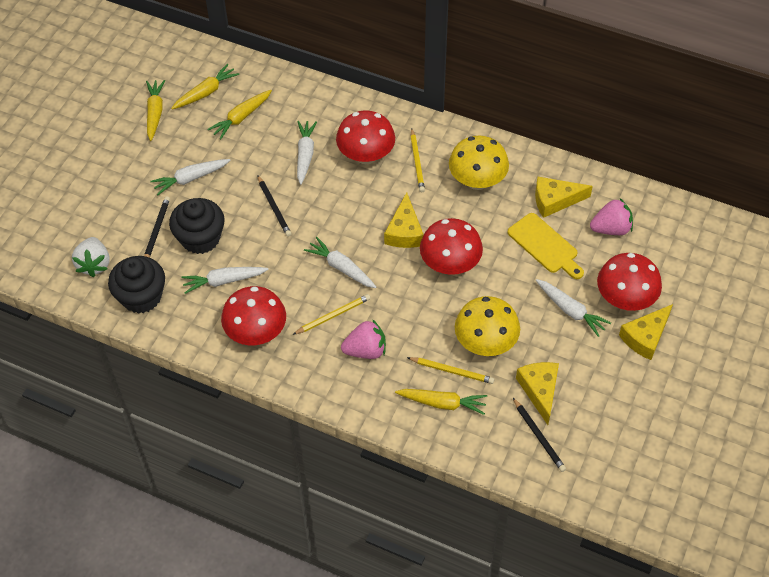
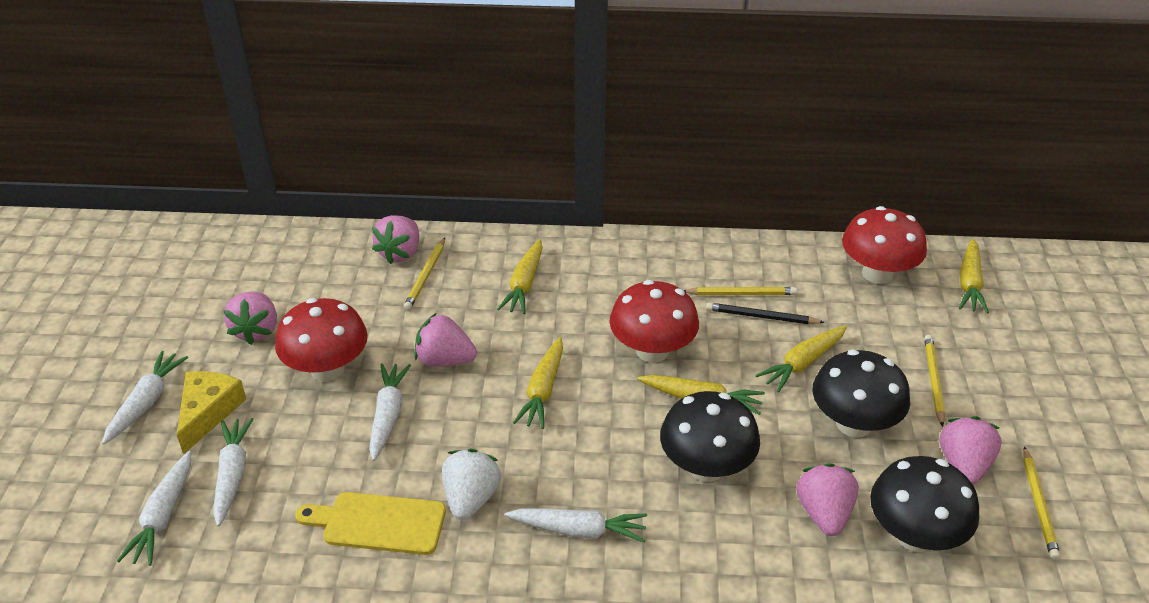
black cupcake: 2 -> 0
black mushroom: 0 -> 3
black pencil: 3 -> 1
pink strawberry: 2 -> 5
red mushroom: 4 -> 3
yellow carrot: 4 -> 5
yellow cheese: 4 -> 1
yellow mushroom: 2 -> 0
yellow pencil: 3 -> 4

